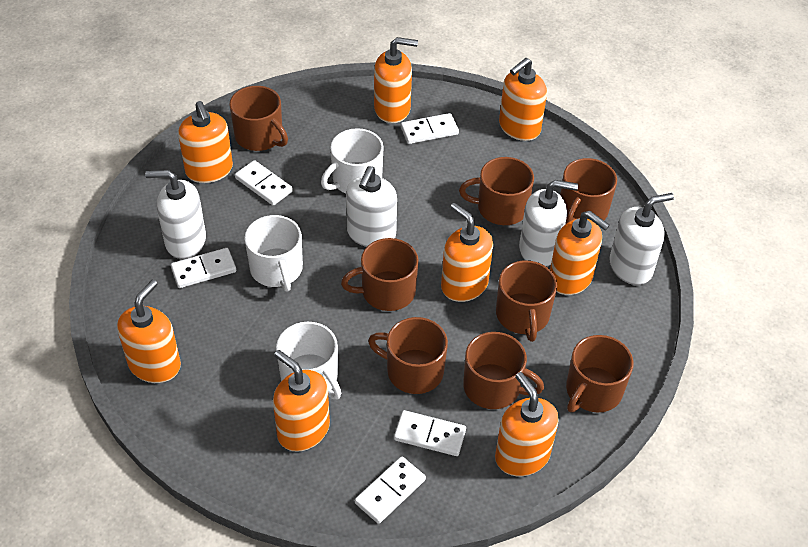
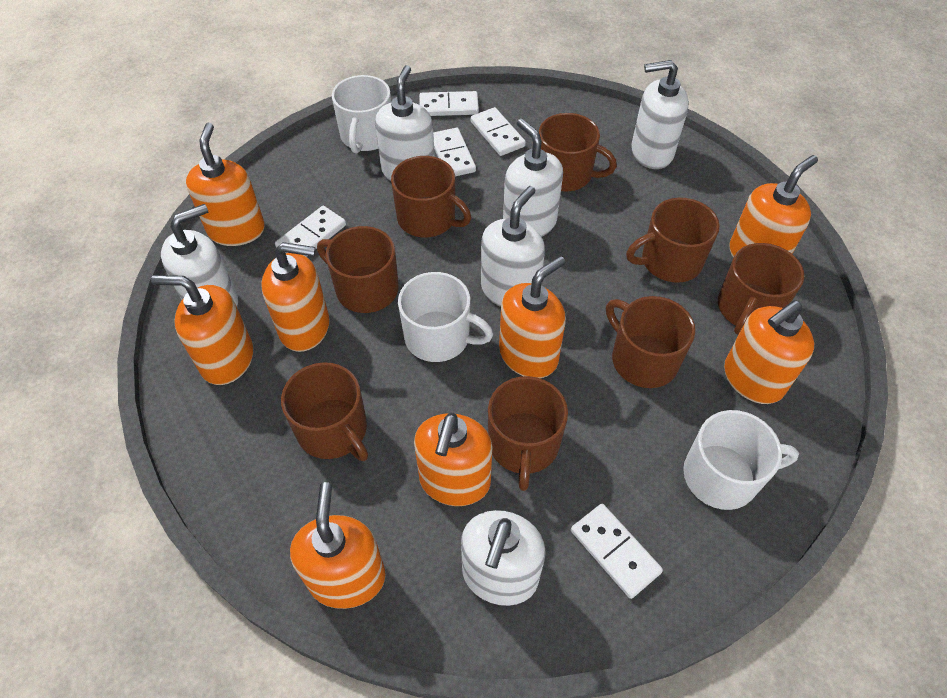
white soap dispenser: 4 -> 6

